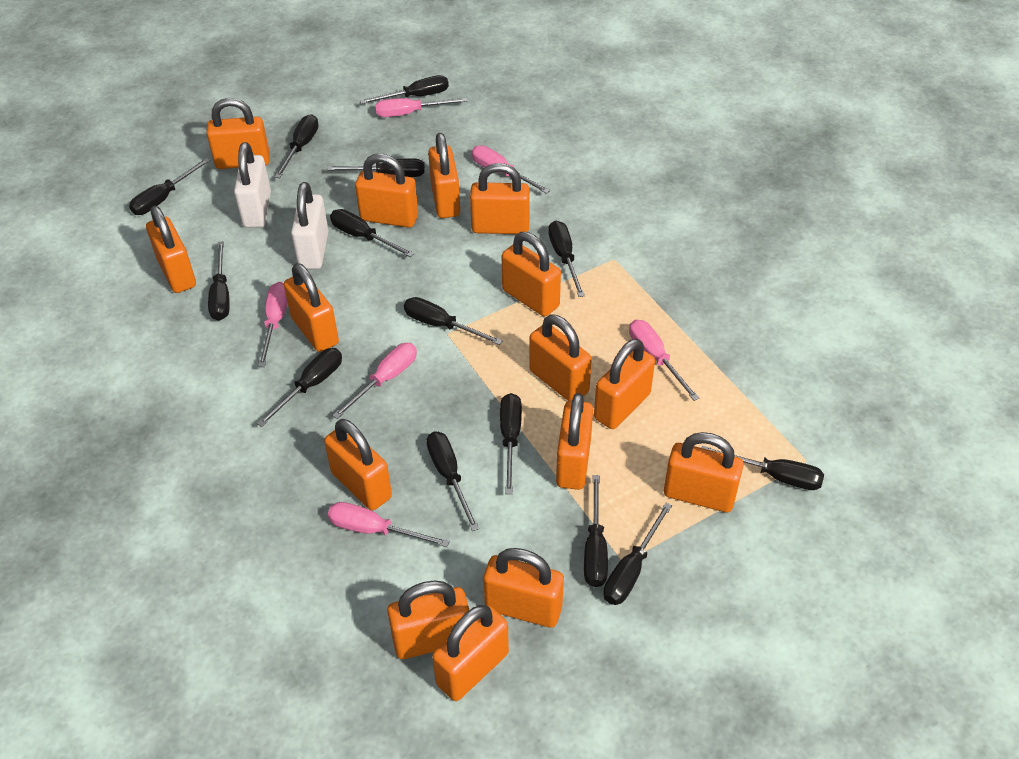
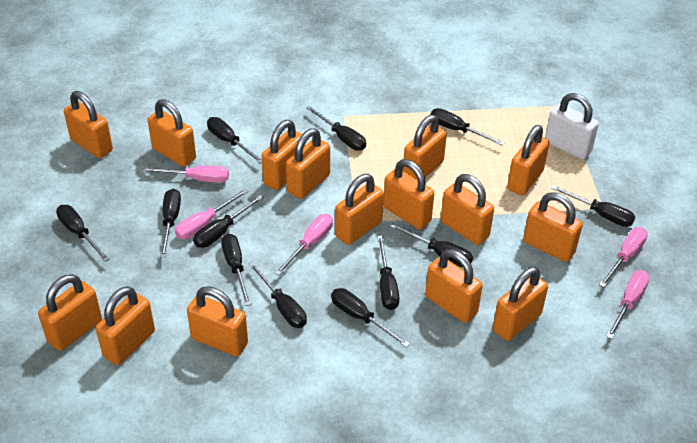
black screwdriver: 14 -> 12
pink screwdriver: 6 -> 5
white padlock: 2 -> 1

